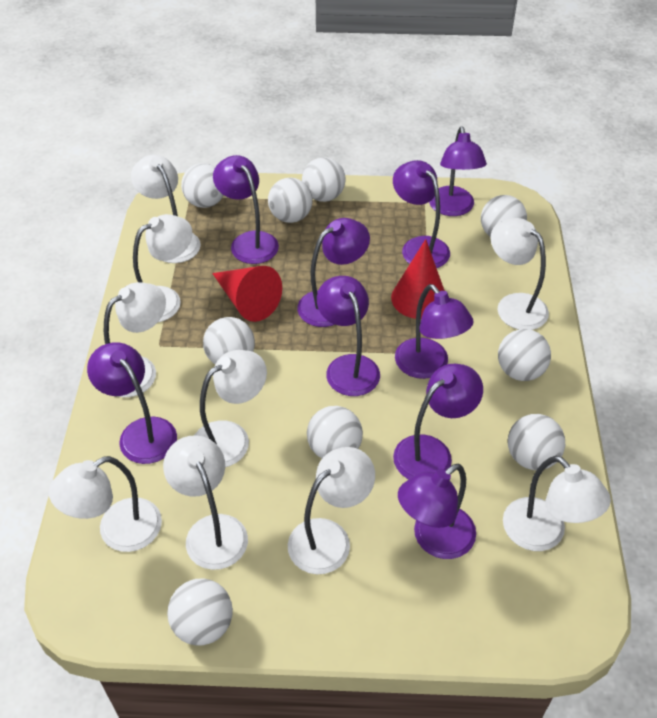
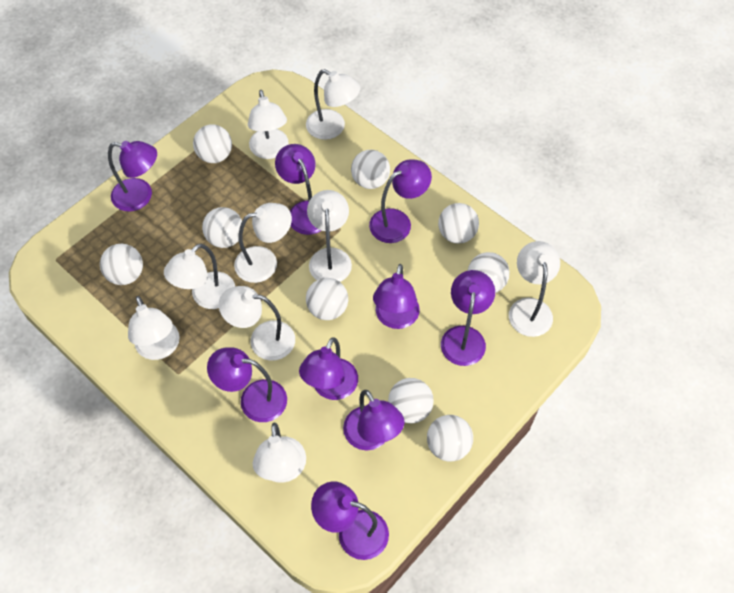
red cone: 2 -> 0

